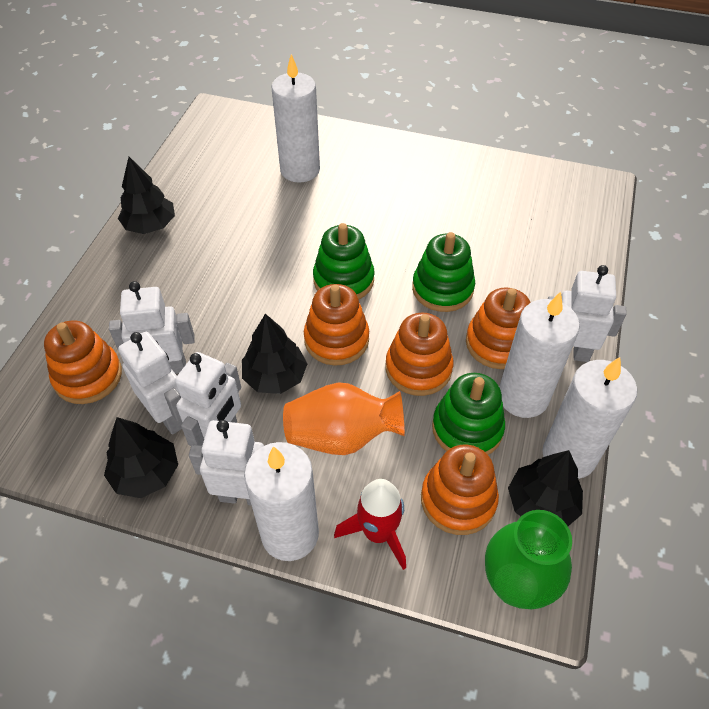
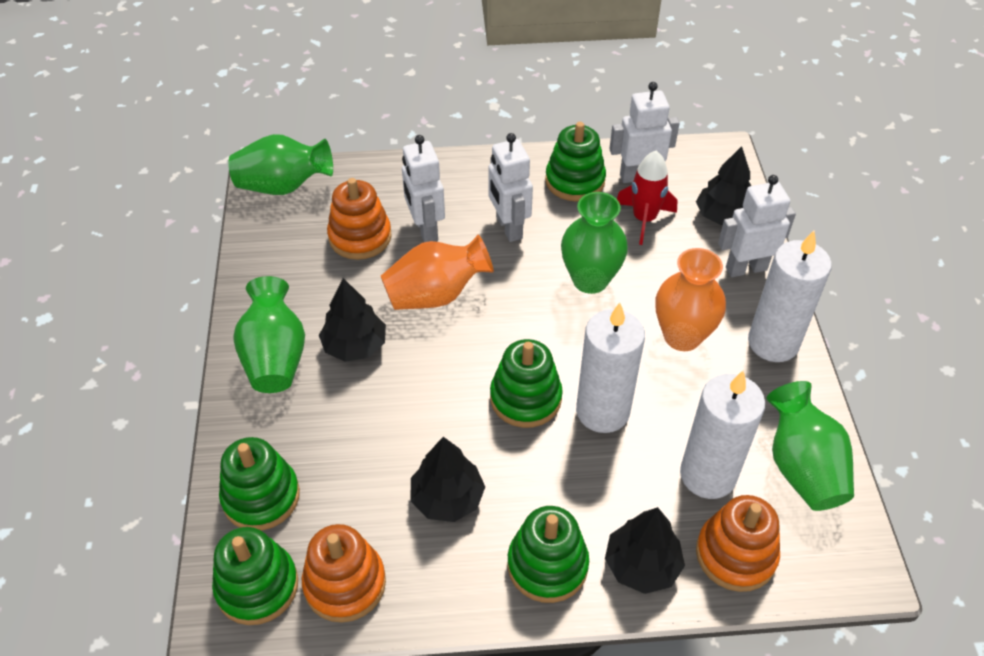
green stacking toy: 3 -> 5
green vase: 1 -> 4
orange stacking toy: 5 -> 3
orange vase: 1 -> 2
white candle: 4 -> 3
white robot: 5 -> 4

